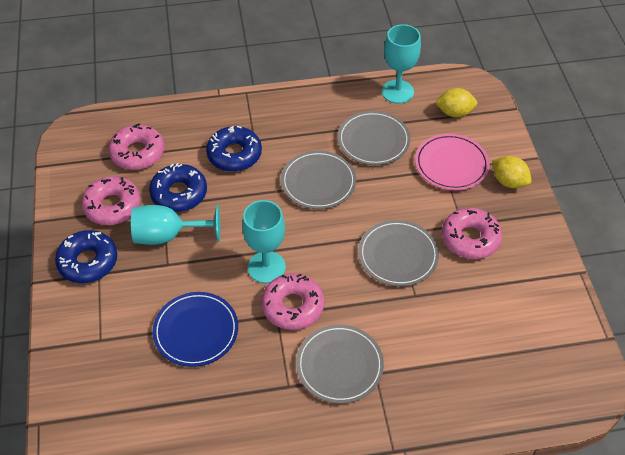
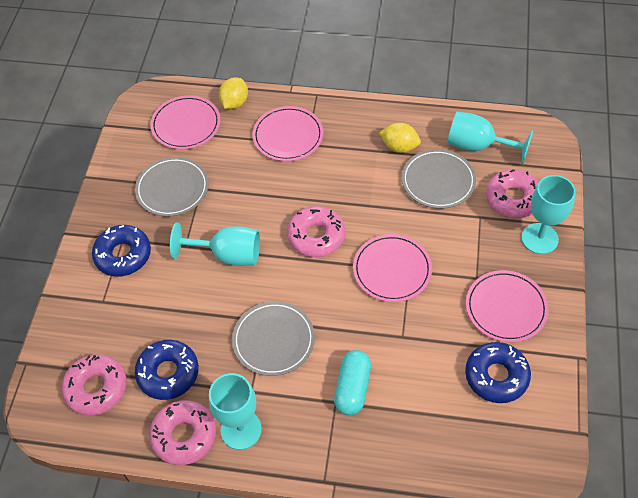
blue plate: 1 -> 0
grey plate: 4 -> 3
pink plate: 1 -> 4
turquoise capsule: 0 -> 1
turquoise goblet: 3 -> 4

